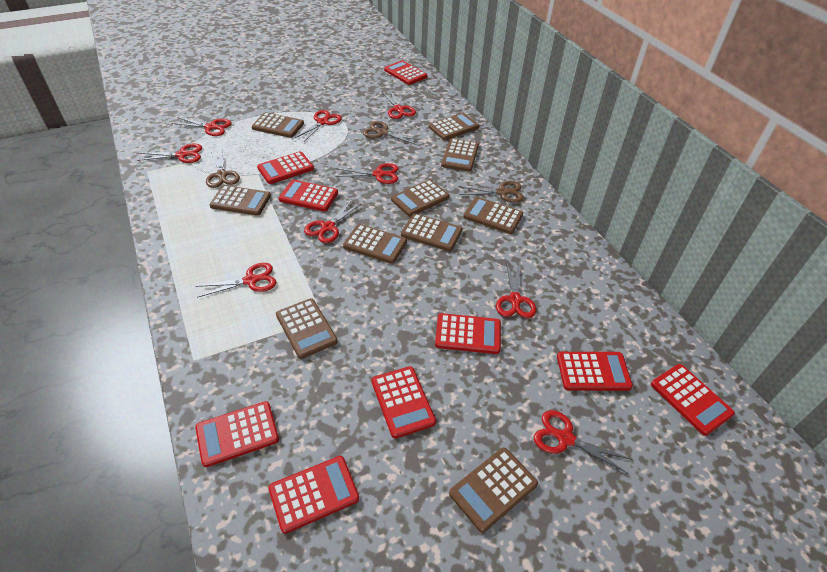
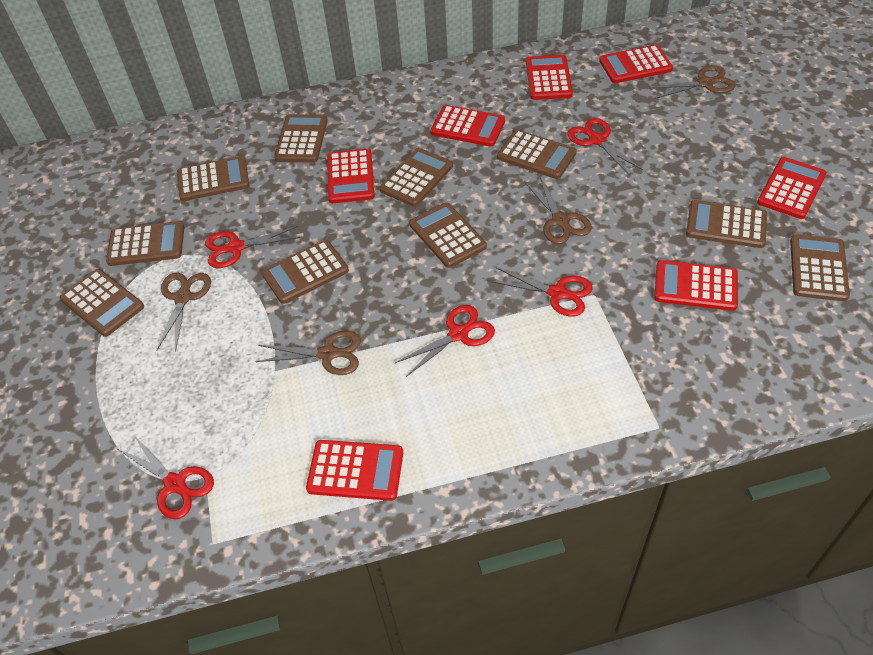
brown scissors: 3 -> 4
red calculator: 9 -> 7
red scissors: 9 -> 5

